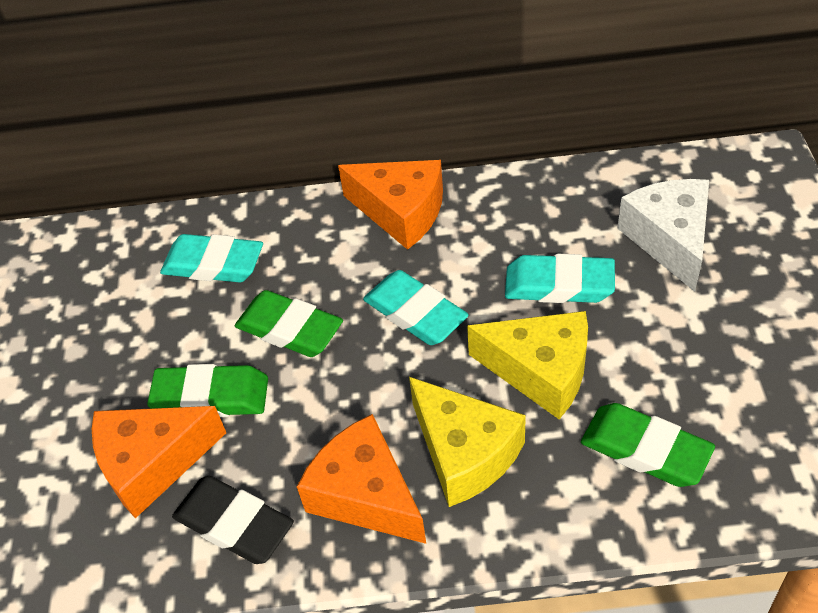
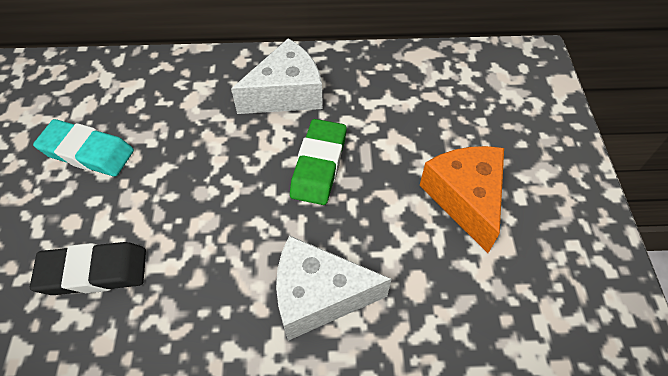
green eraser: 3 -> 1
orange cheese: 3 -> 1
turquoise eraser: 3 -> 1
white cheese: 1 -> 2
yellow cheese: 2 -> 0

